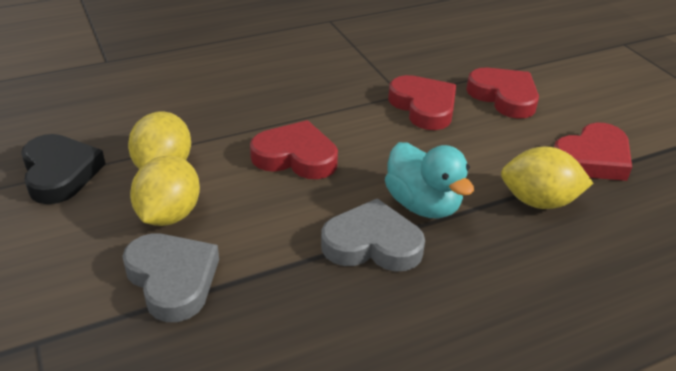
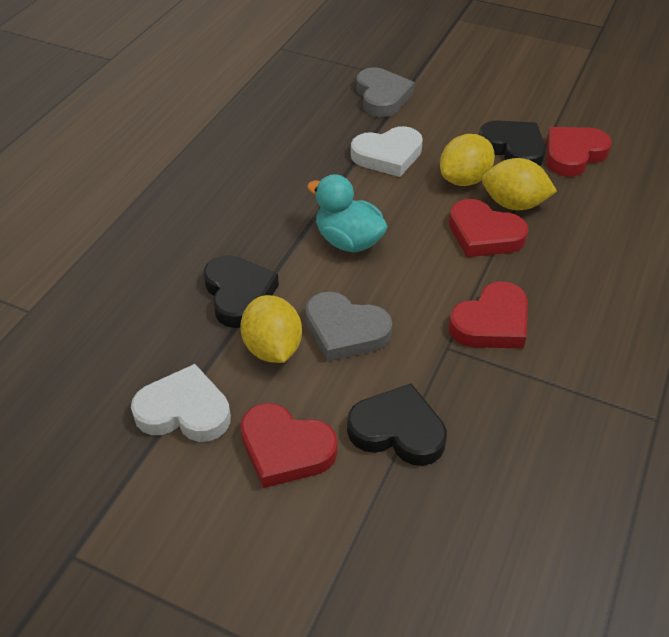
black heart: 1 -> 3
white heart: 0 -> 2

